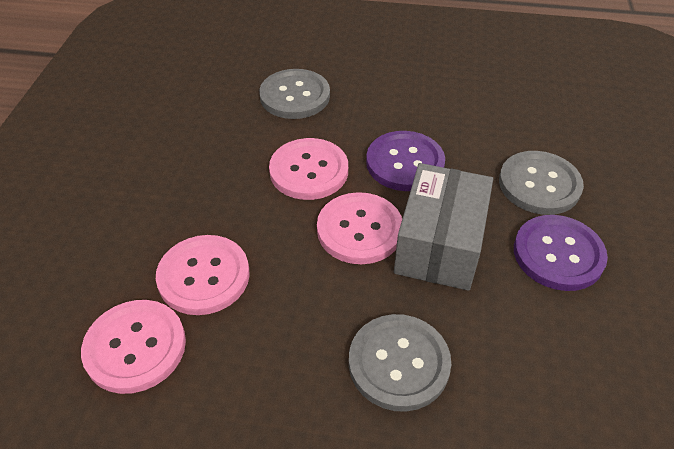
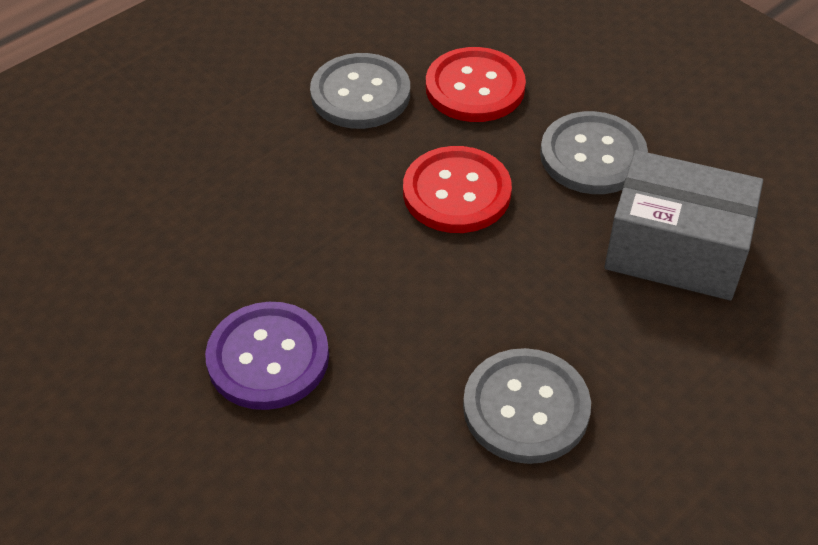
pink button: 4 -> 0
purple button: 2 -> 1
red button: 0 -> 2

